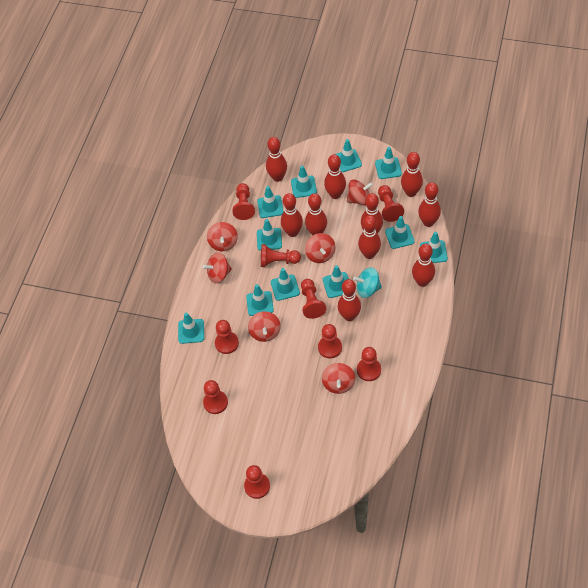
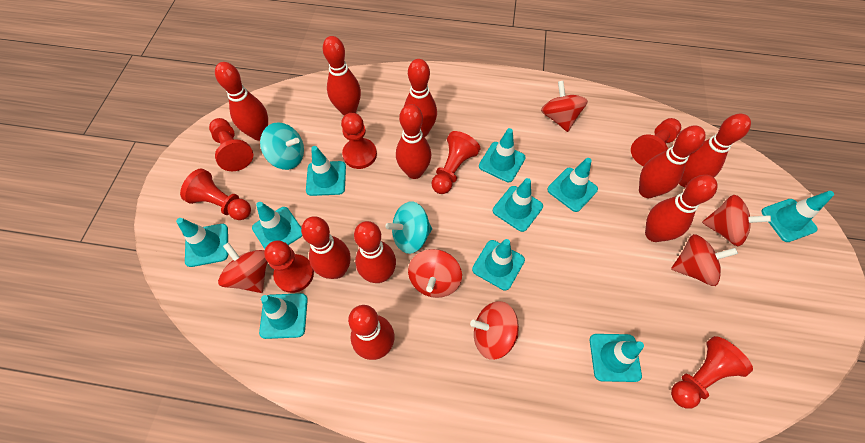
red pawn: 9 -> 7
turquoise spinning top: 1 -> 2
turquoise traffic cone: 11 -> 10

